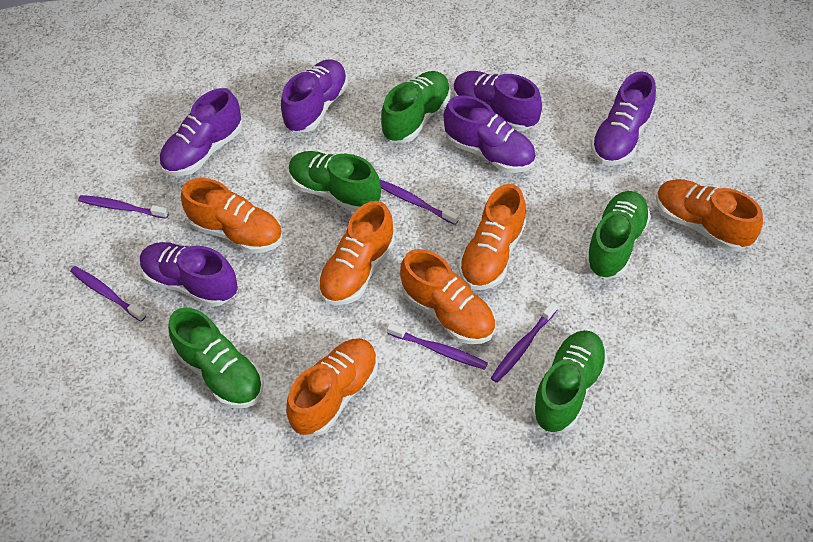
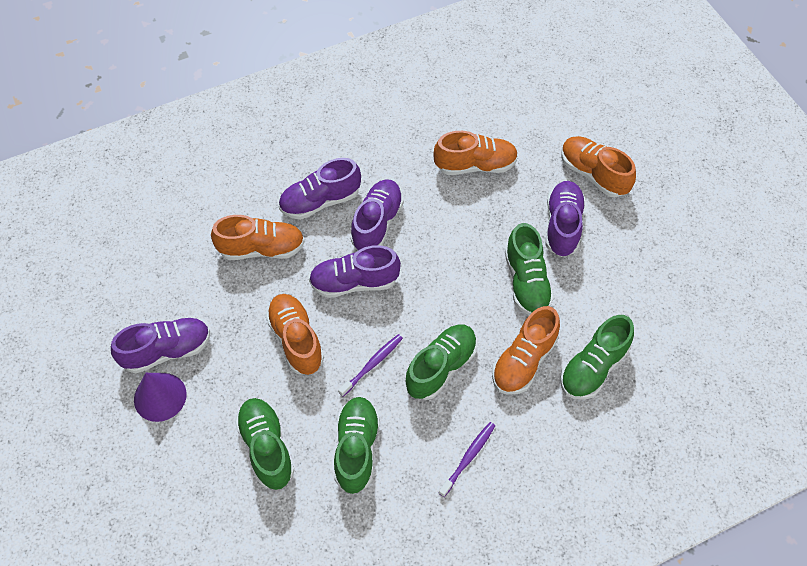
orange shoe: 6 -> 5
purple cone: 0 -> 1
purple shoe: 6 -> 5
purple toothbrush: 5 -> 2

